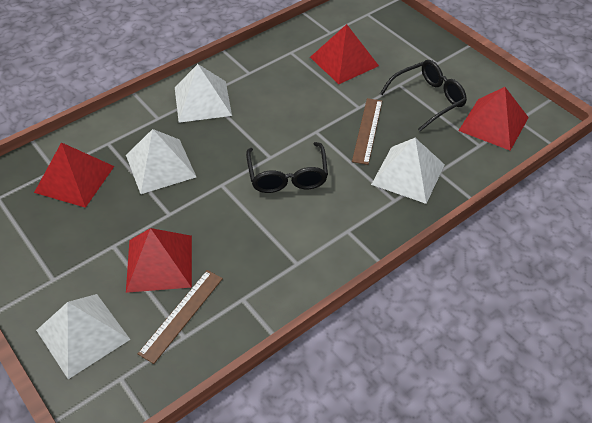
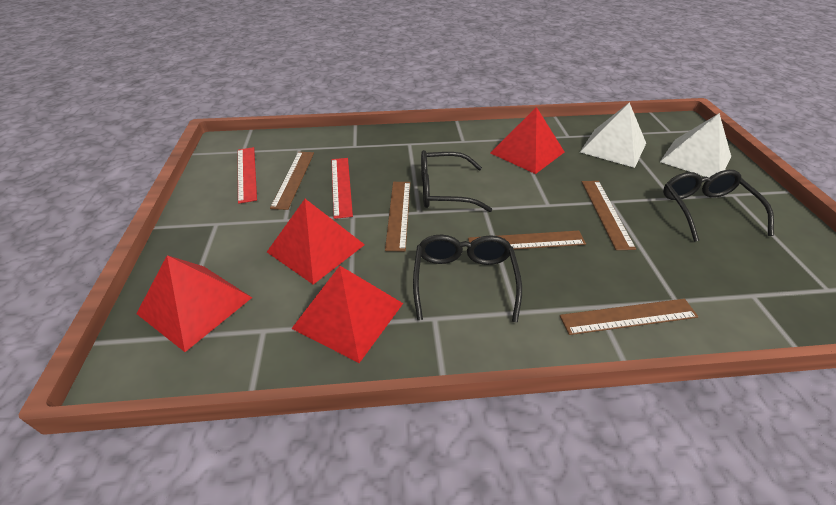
black glasses: 2 -> 3
brown ruler: 2 -> 5
red ruler: 0 -> 2
white pyramid: 4 -> 2

